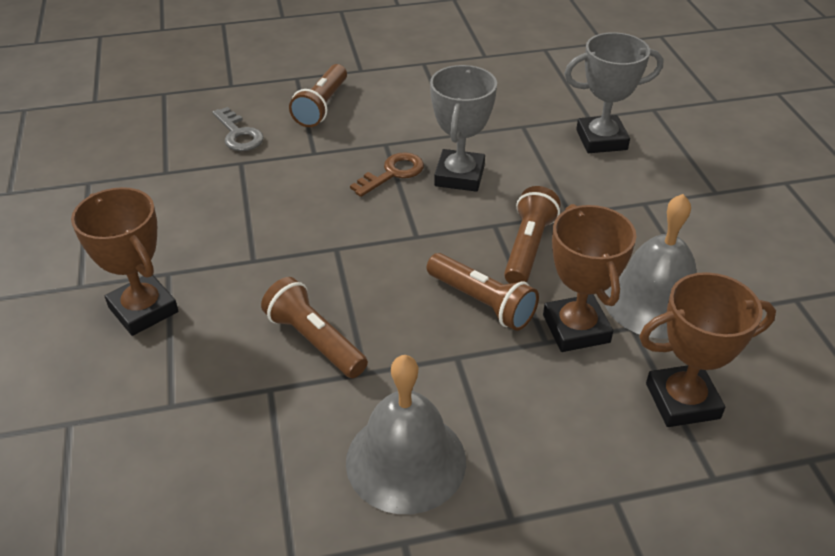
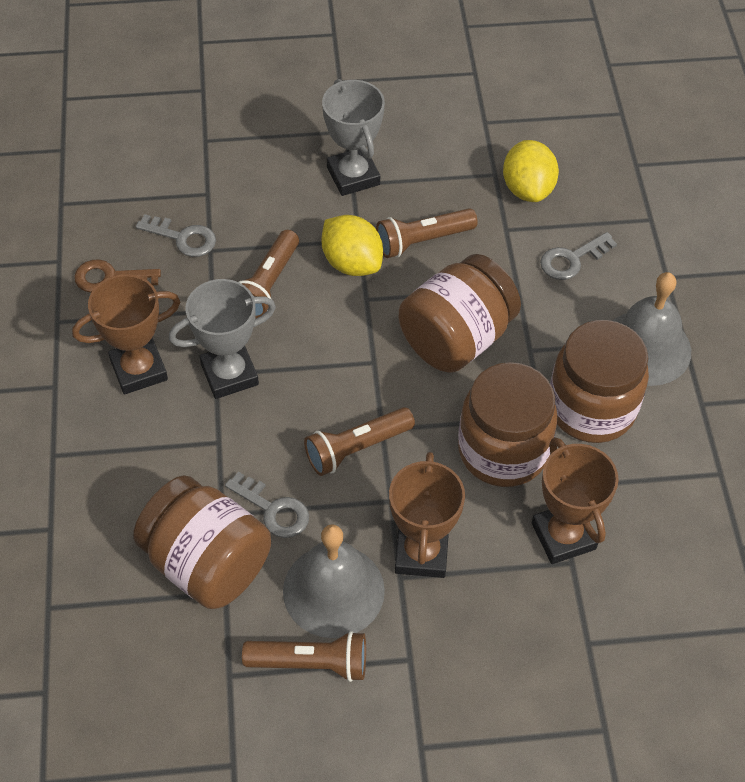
brown jar: 0 -> 4
grey key: 1 -> 3
yellow lemon: 0 -> 2

